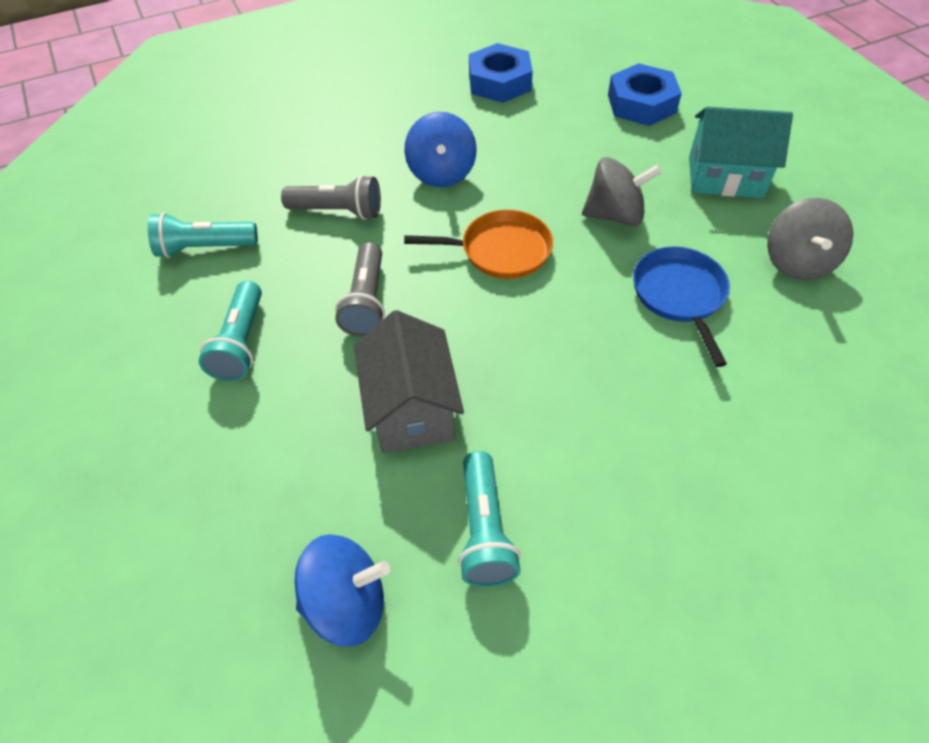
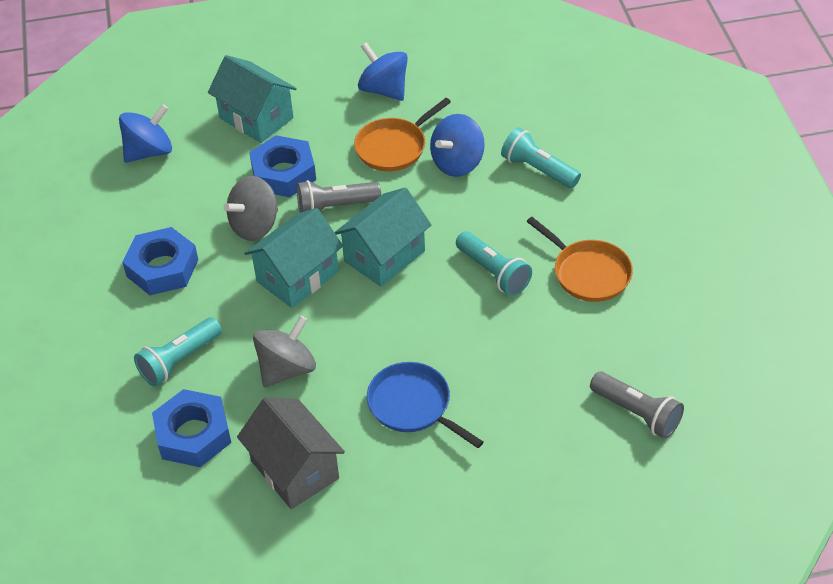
blue nut: 2 -> 3
blue spinning top: 2 -> 3
orange pan: 1 -> 2
turquoise house: 1 -> 3

